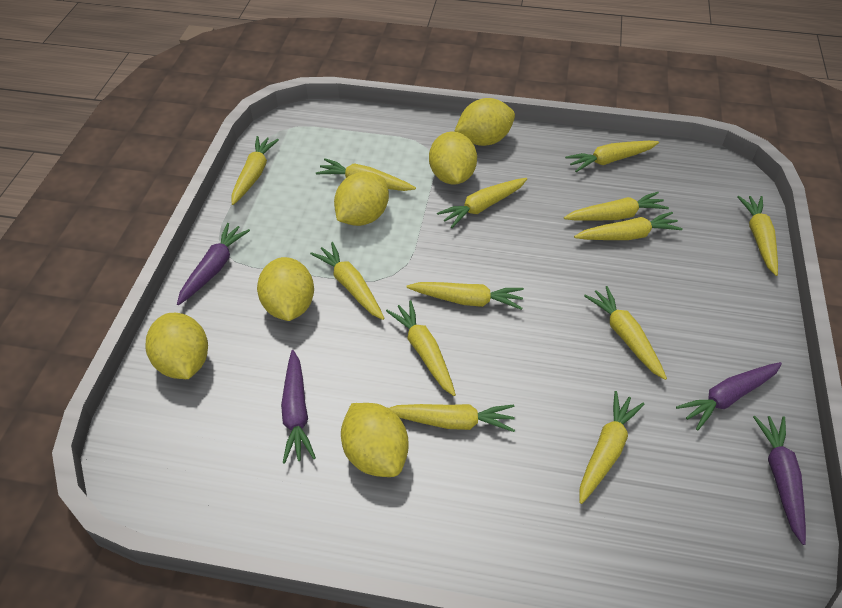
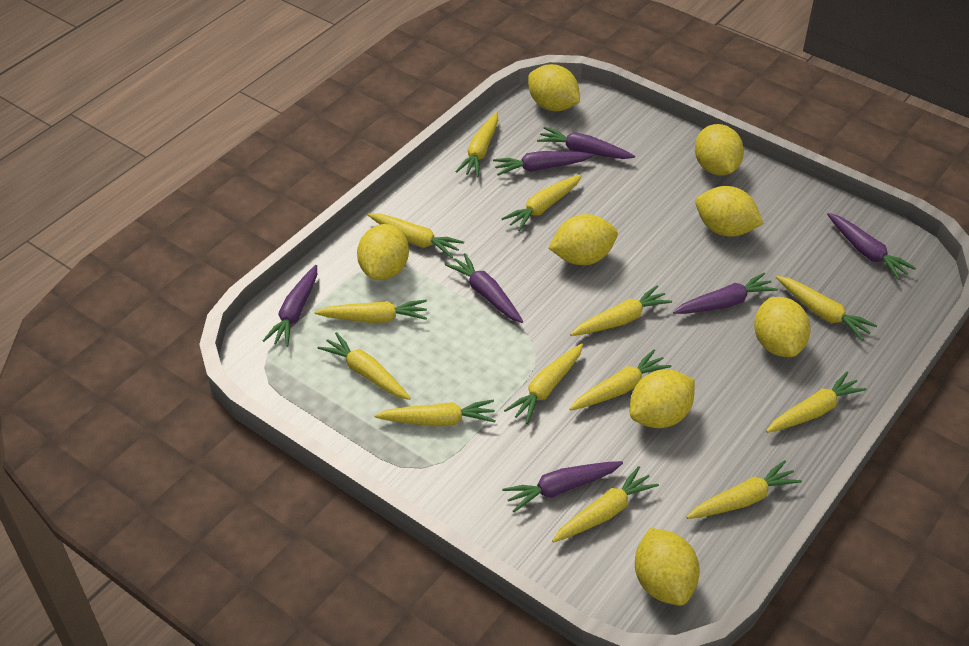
purple carrot: 4 -> 7
yellow lemon: 6 -> 8

